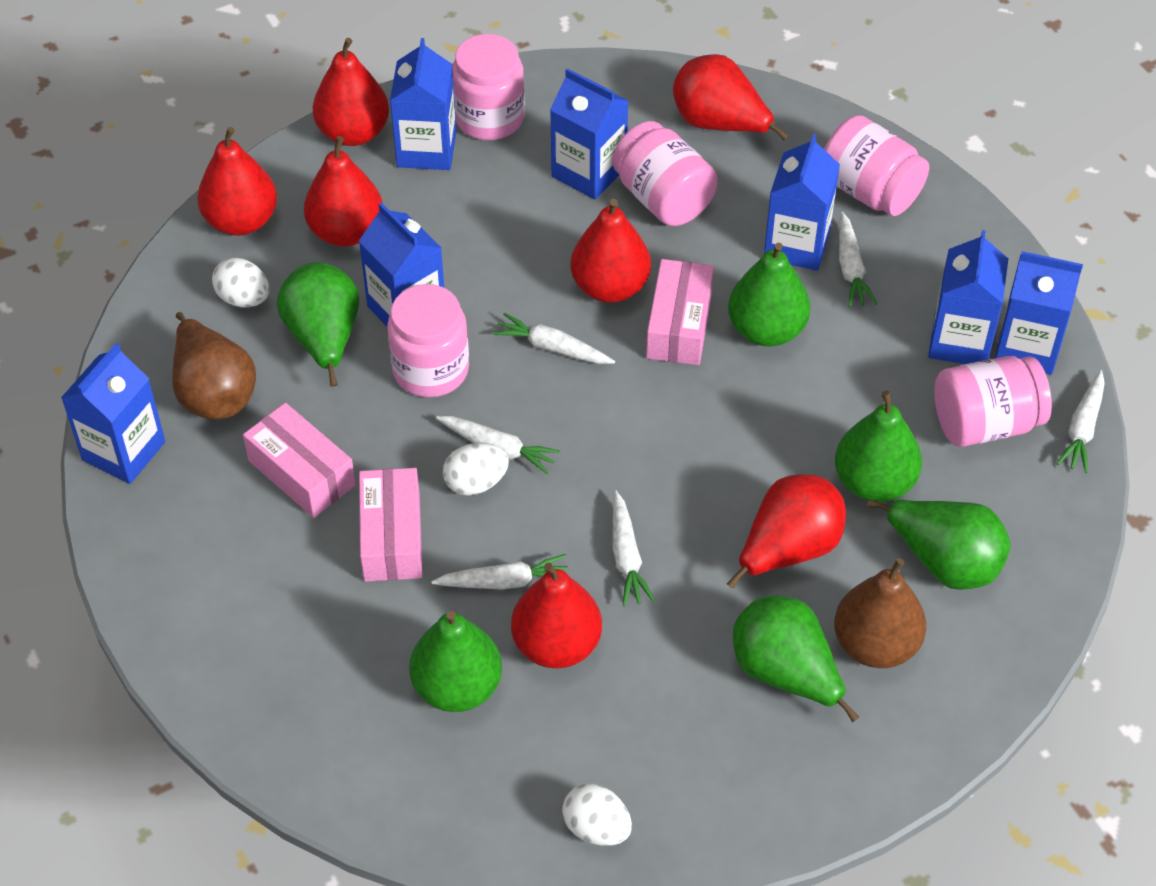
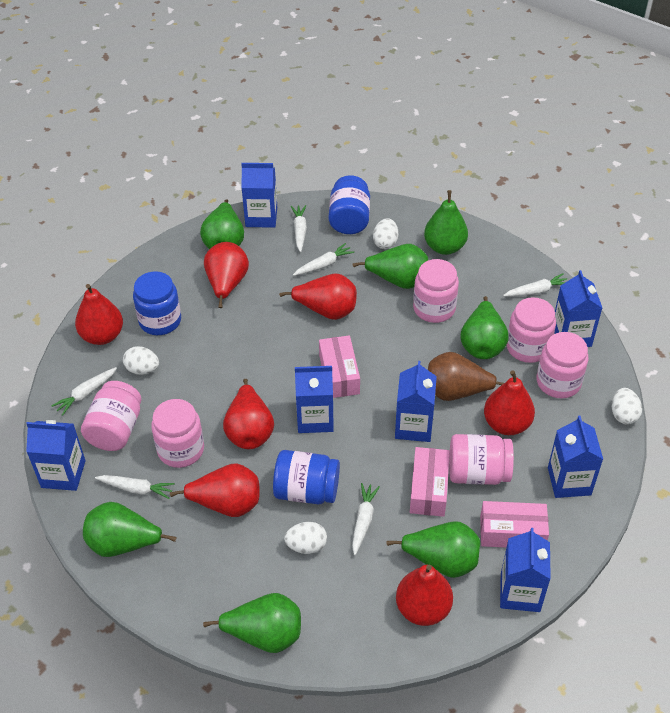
blue jar: 0 -> 3
brown pear: 2 -> 1
green pear: 6 -> 7
pink jar: 5 -> 6
white egg: 3 -> 4

